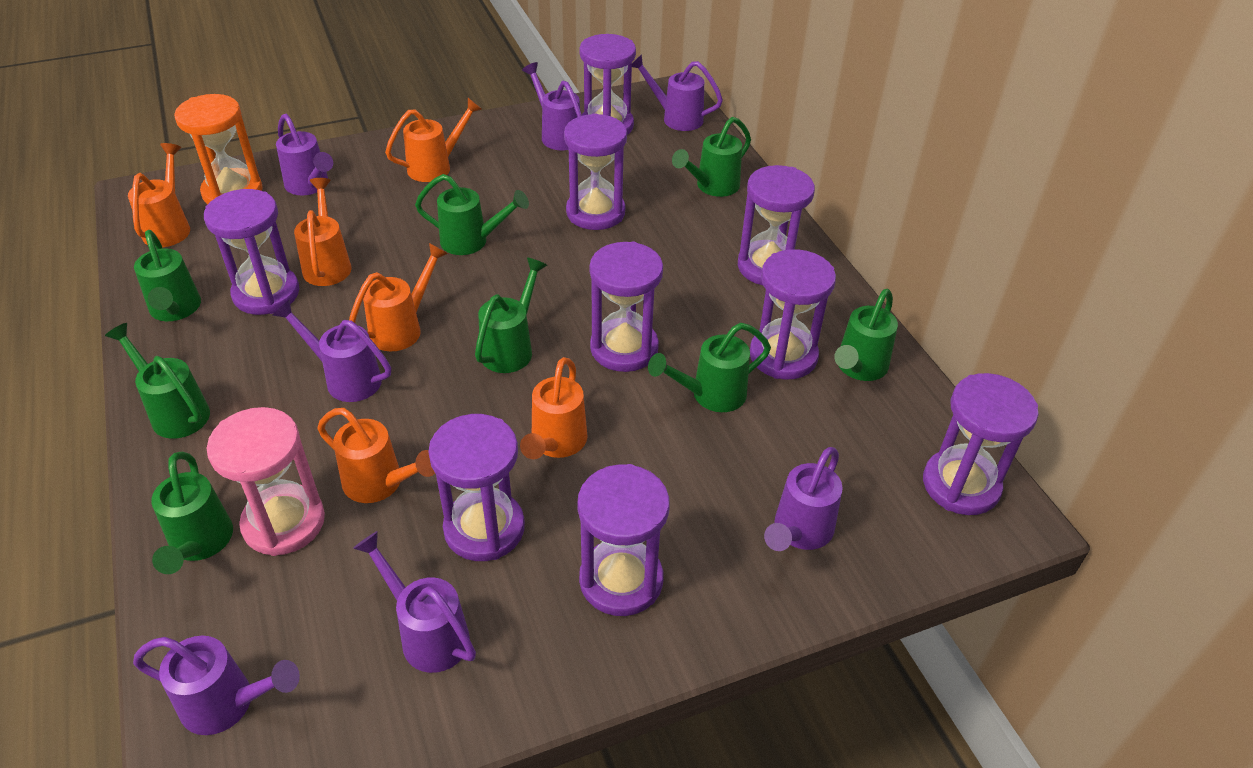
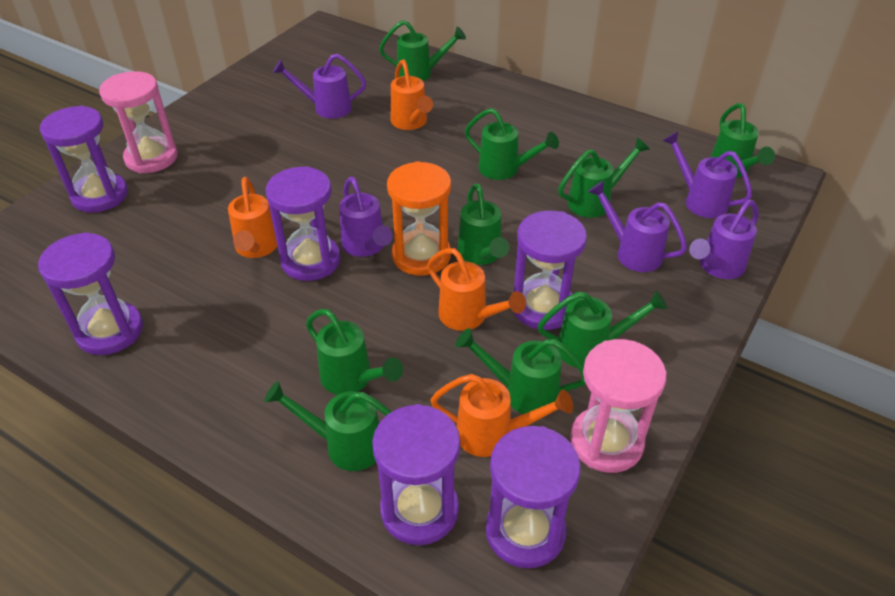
green watering can: 8 -> 9
orange watering can: 6 -> 4
pink hourglass: 1 -> 2
purple hourglass: 9 -> 6
purple watering can: 7 -> 5

